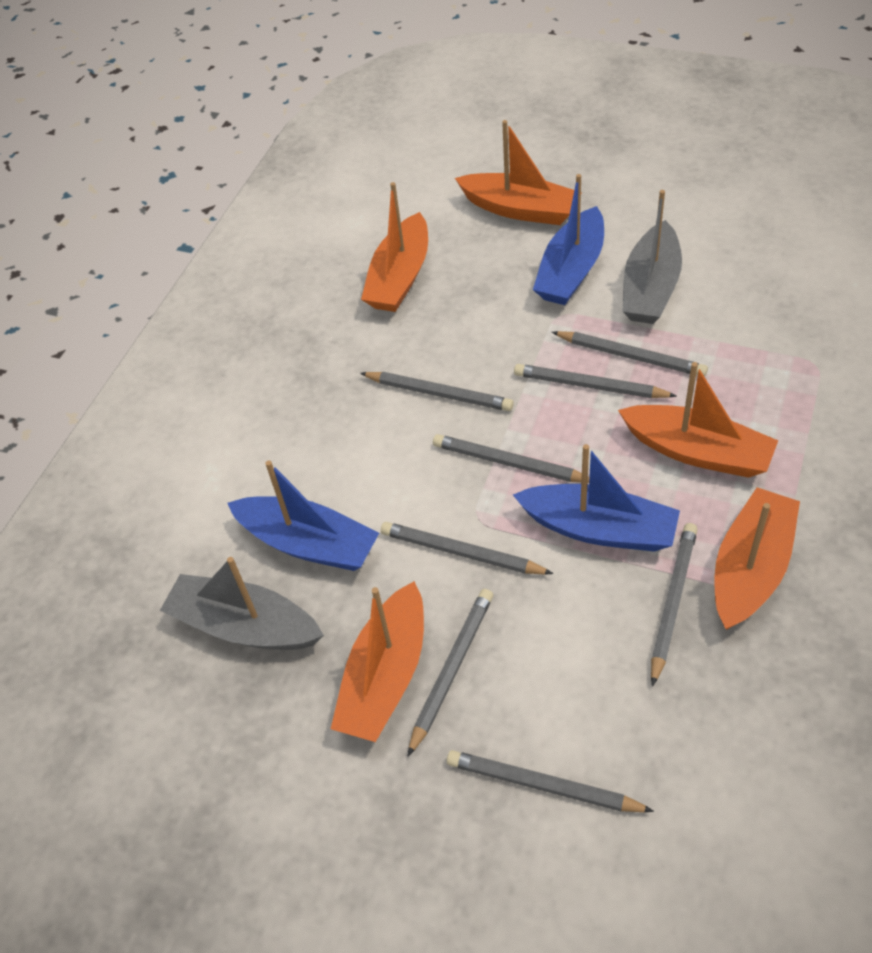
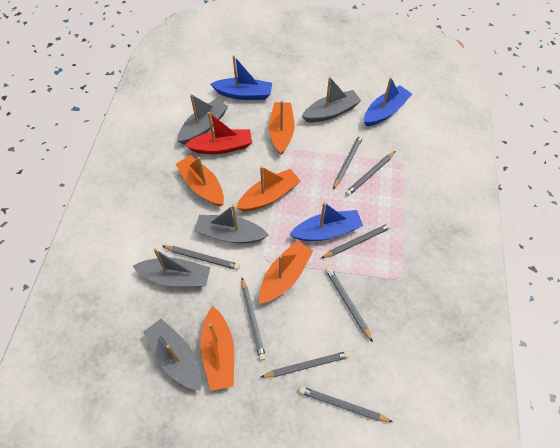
grey boat: 2 -> 5
red boat: 0 -> 1

